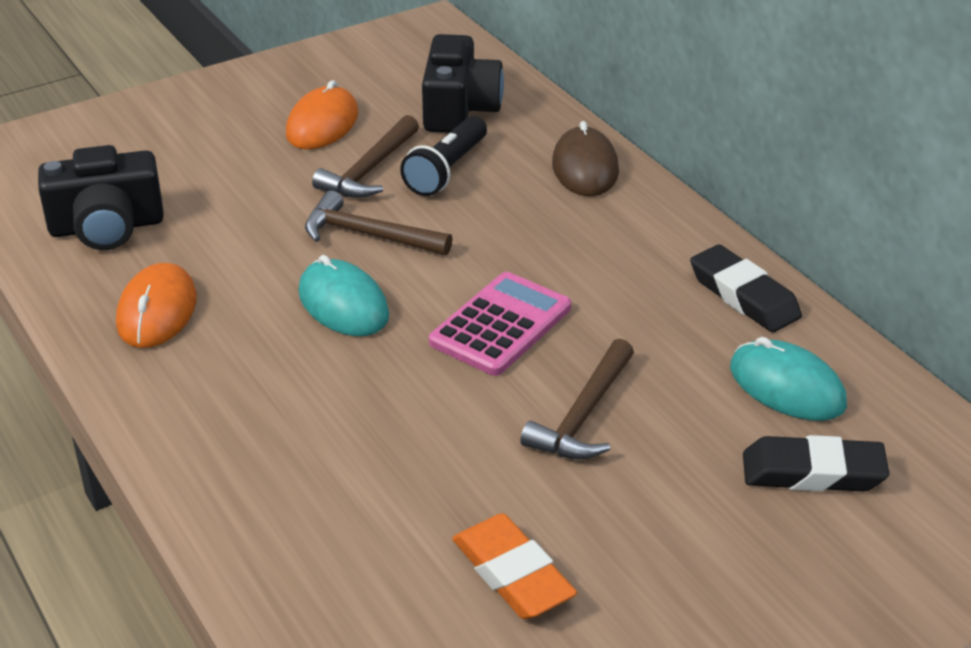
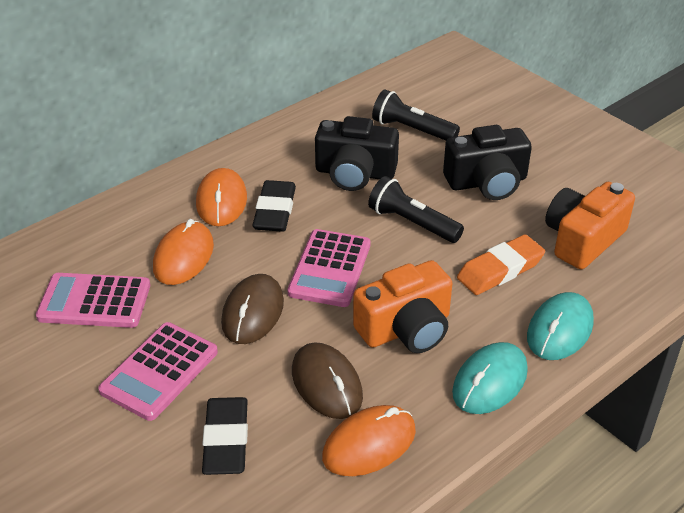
black flashlight: 1 -> 2
brown hammer: 3 -> 0
brown mouse: 1 -> 2
orange camera: 0 -> 2
orange mouse: 2 -> 3
pink calculator: 1 -> 3

